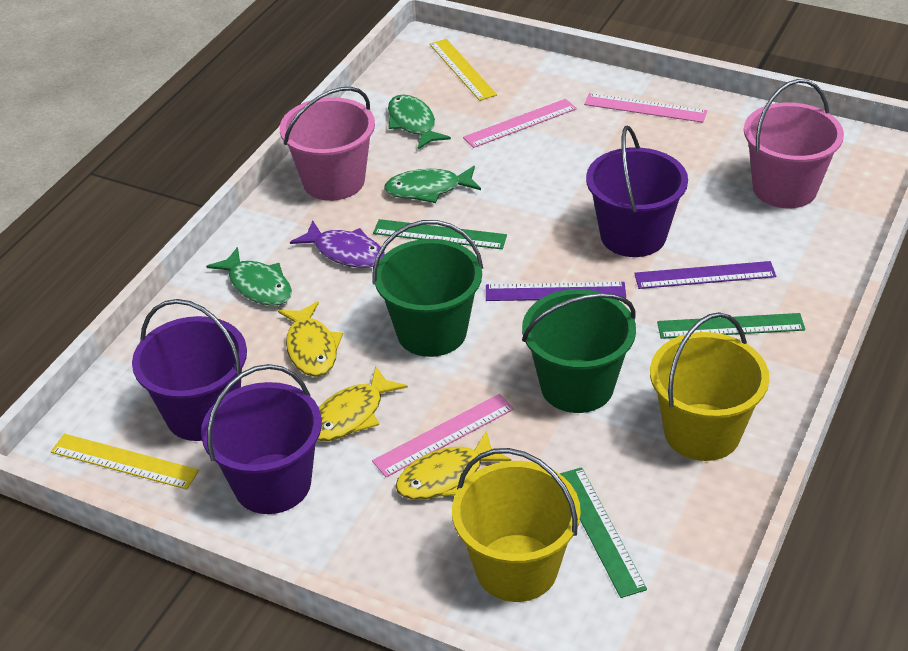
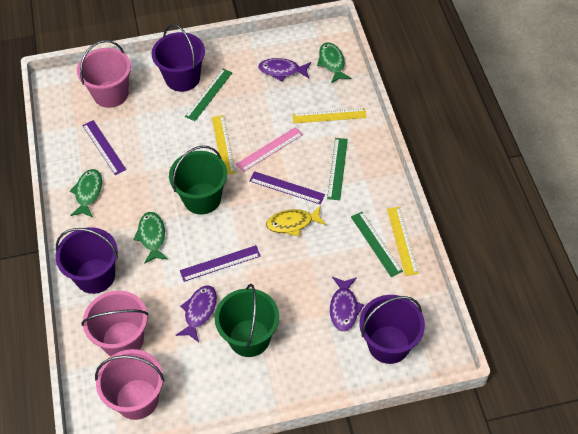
pink bucket: 2 -> 3
pink ruler: 3 -> 1
purple fish: 1 -> 3
purple ruler: 2 -> 3
yellow bucket: 2 -> 0
yellow fish: 3 -> 1
yellow ruler: 2 -> 3

